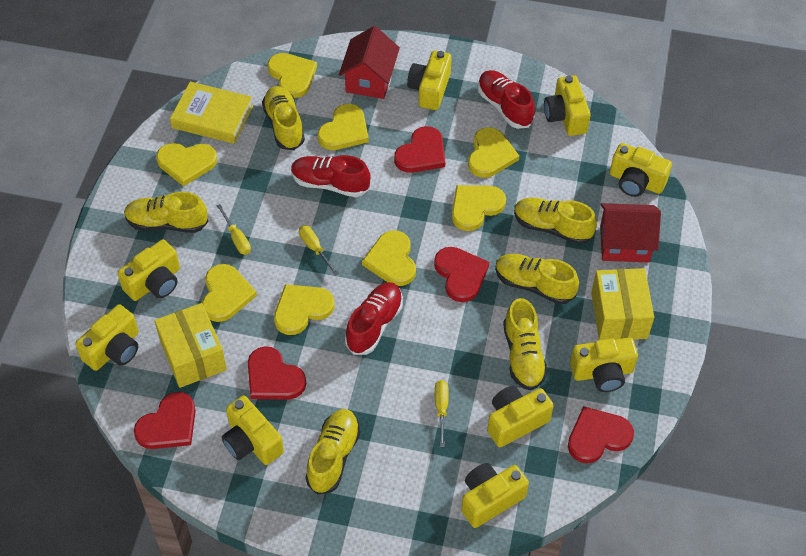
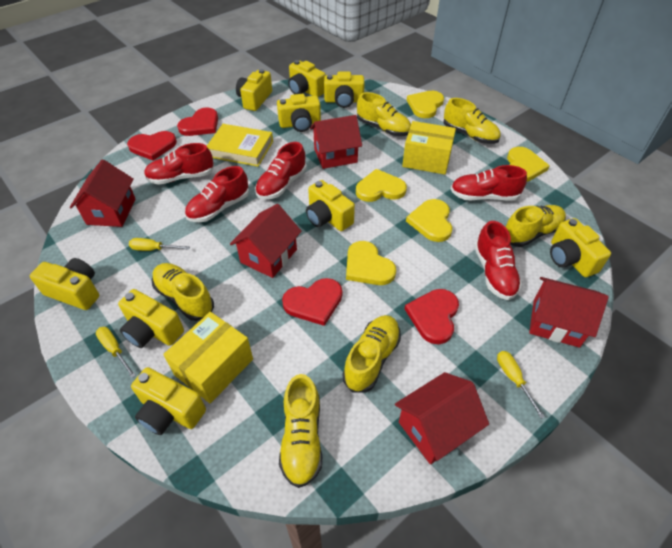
red heart: 5 -> 4
red house: 2 -> 5
red shoe: 3 -> 5
yellow heart: 8 -> 5

